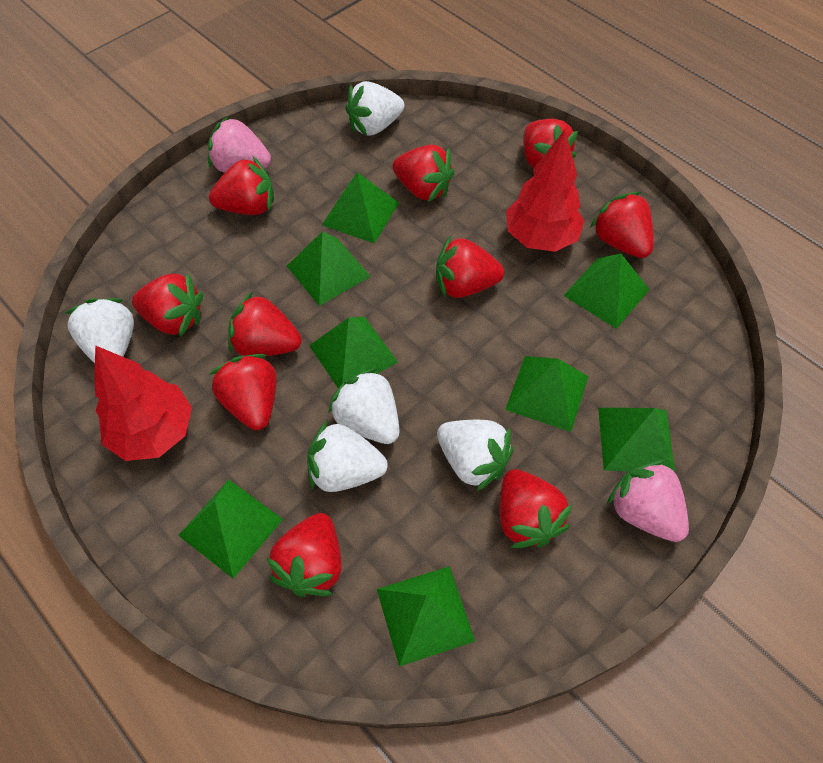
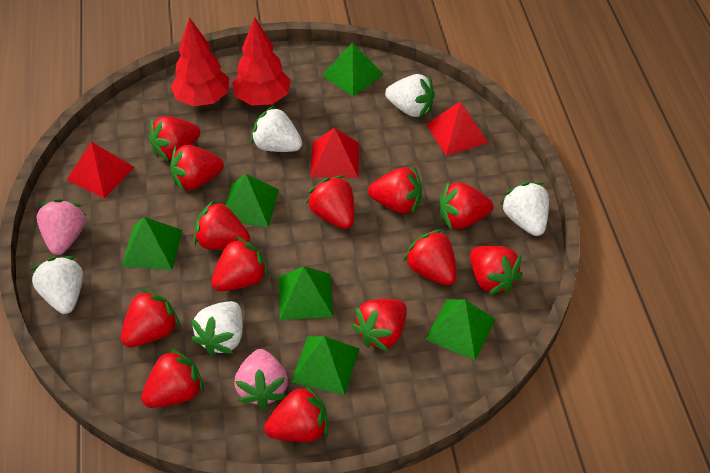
green pyramid: 8 -> 6
red pyramid: 0 -> 3
red strawberry: 10 -> 13

